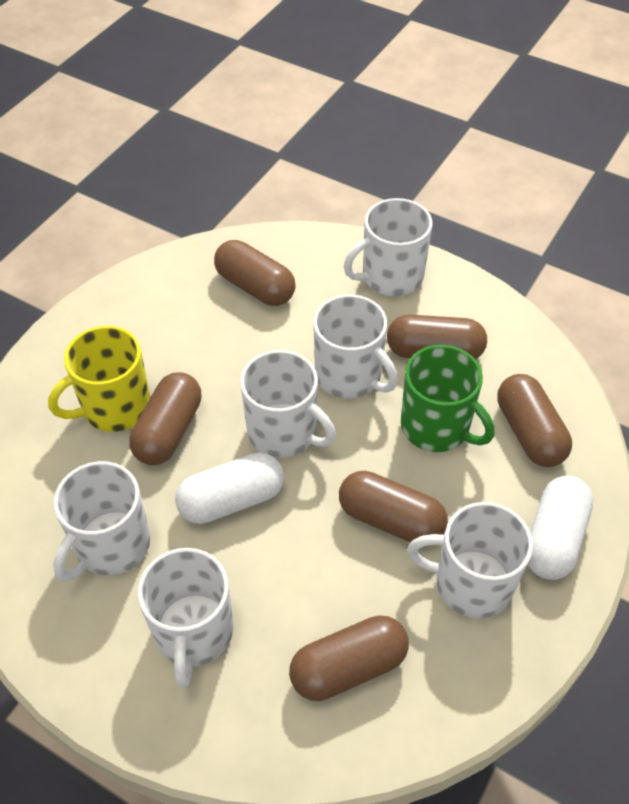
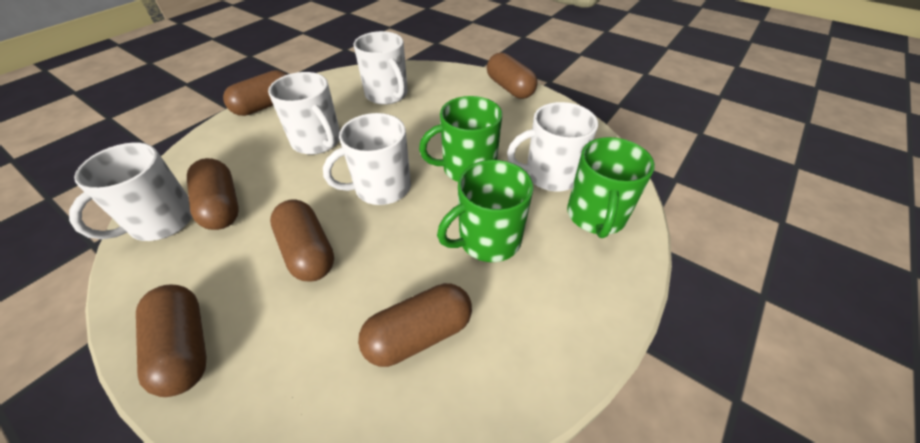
green mug: 1 -> 3
white capsule: 2 -> 0
white mug: 6 -> 5
yellow mug: 1 -> 0

